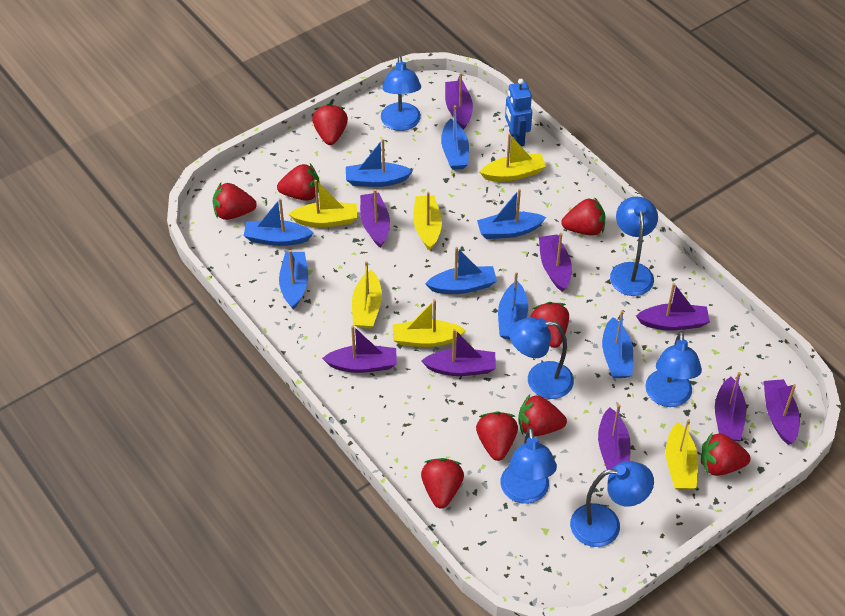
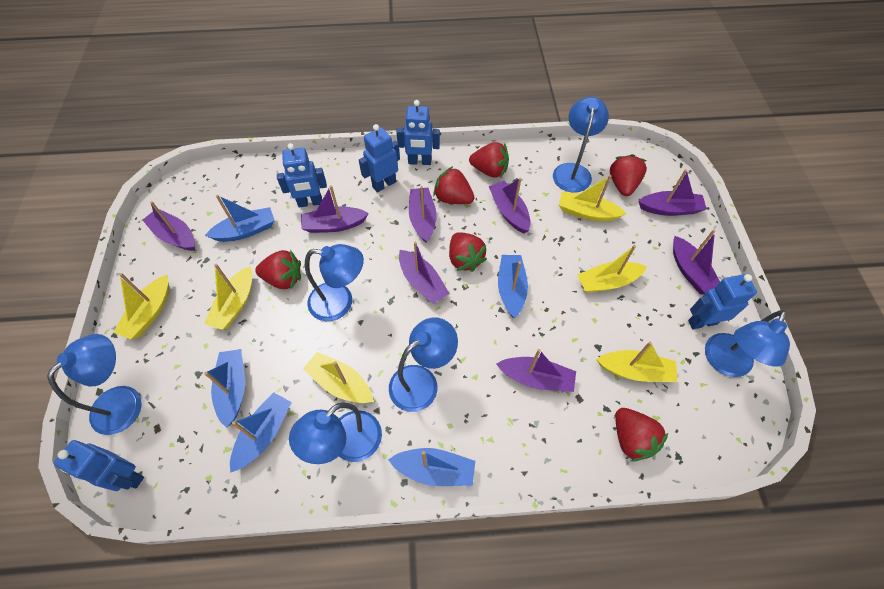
blue boat: 8 -> 5
blue robot: 1 -> 5
purple boat: 9 -> 8
red strawberry: 9 -> 6

